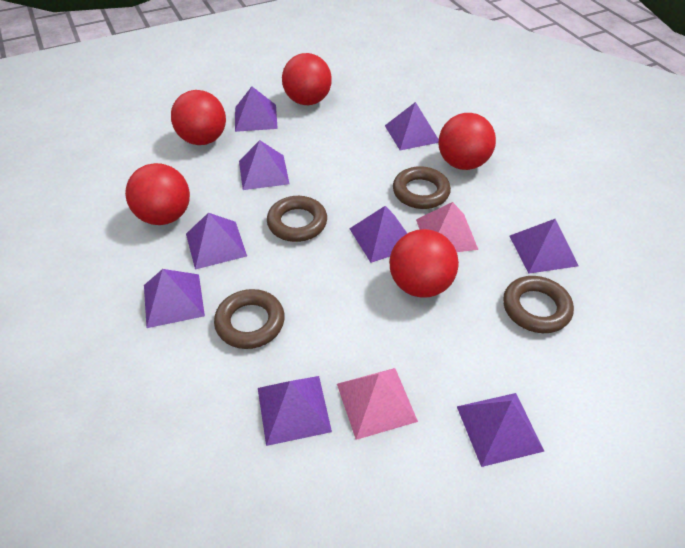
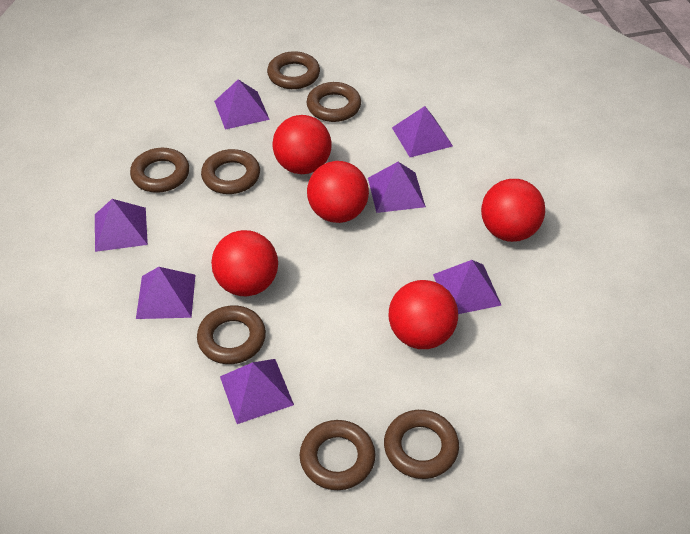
brown ring: 4 -> 7
pink pyramid: 2 -> 0
purple pyramid: 9 -> 7

